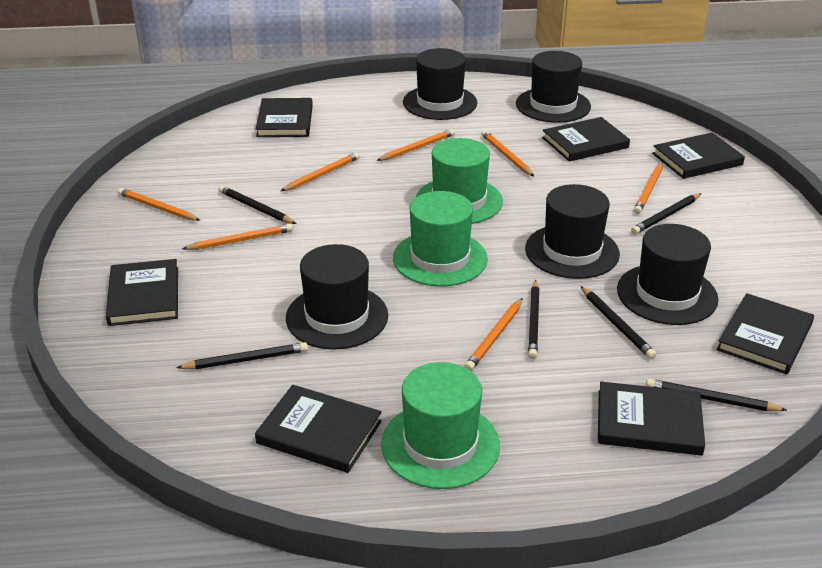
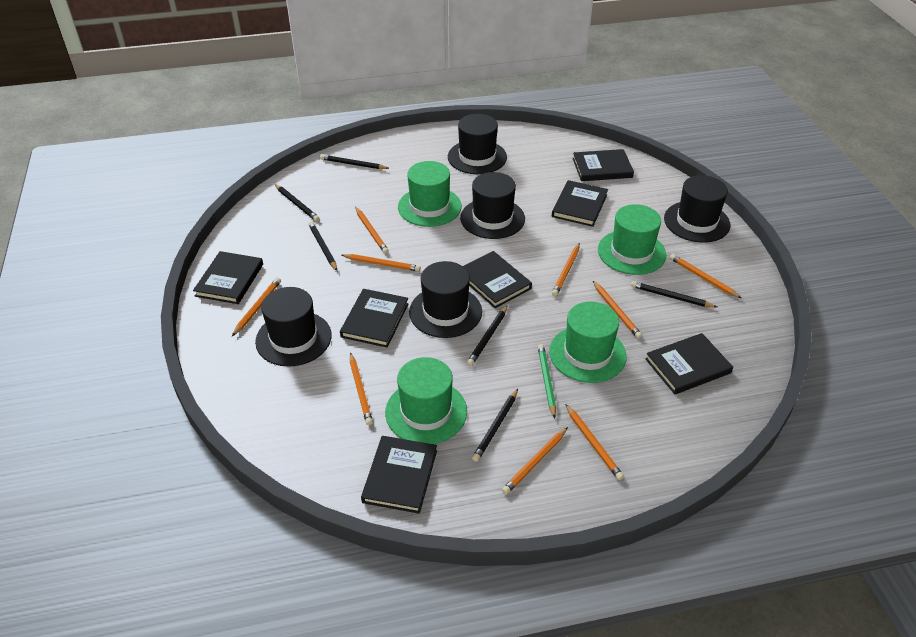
green hat: 3 -> 4
green pencil: 0 -> 1
orange pencil: 7 -> 9

